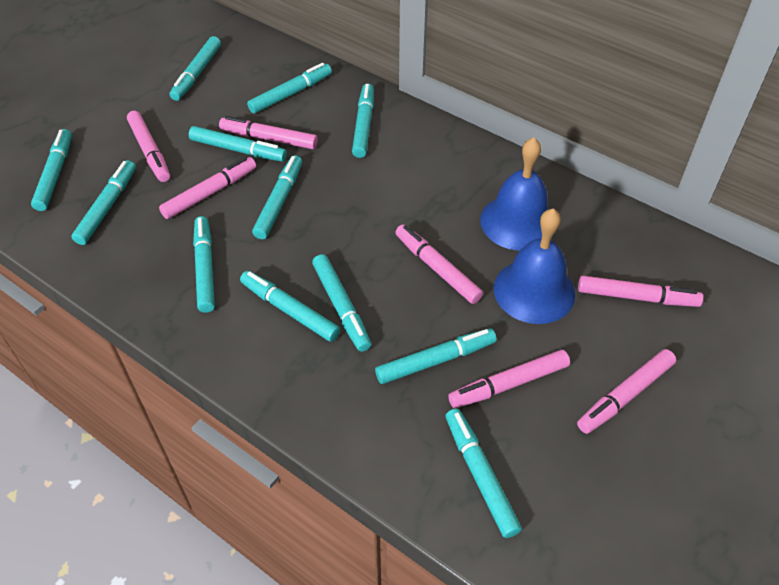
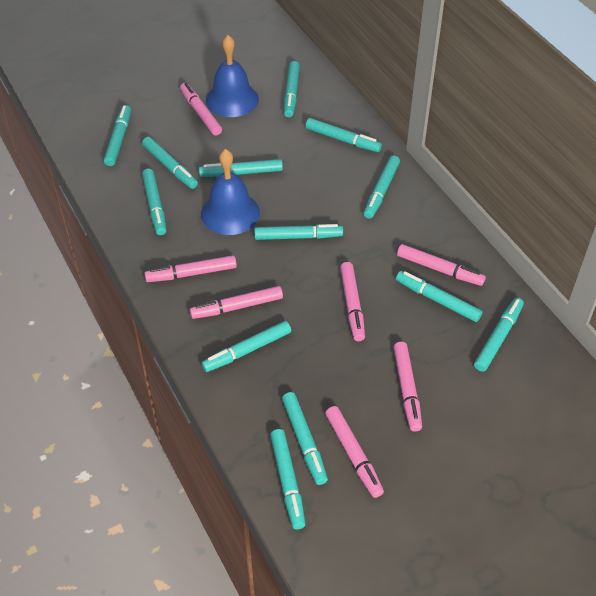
turquoise marker: 12 -> 13

